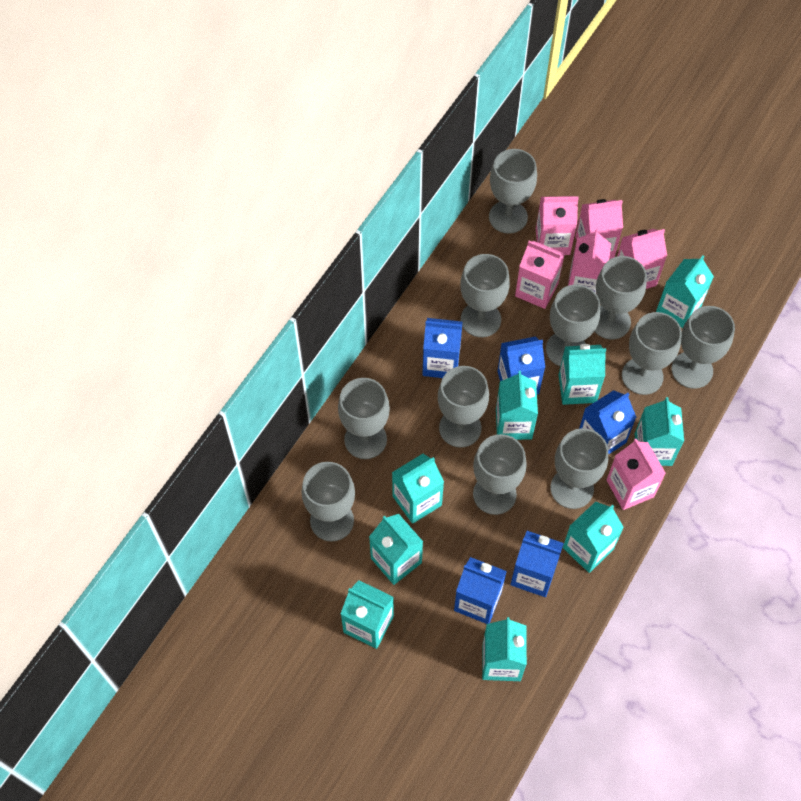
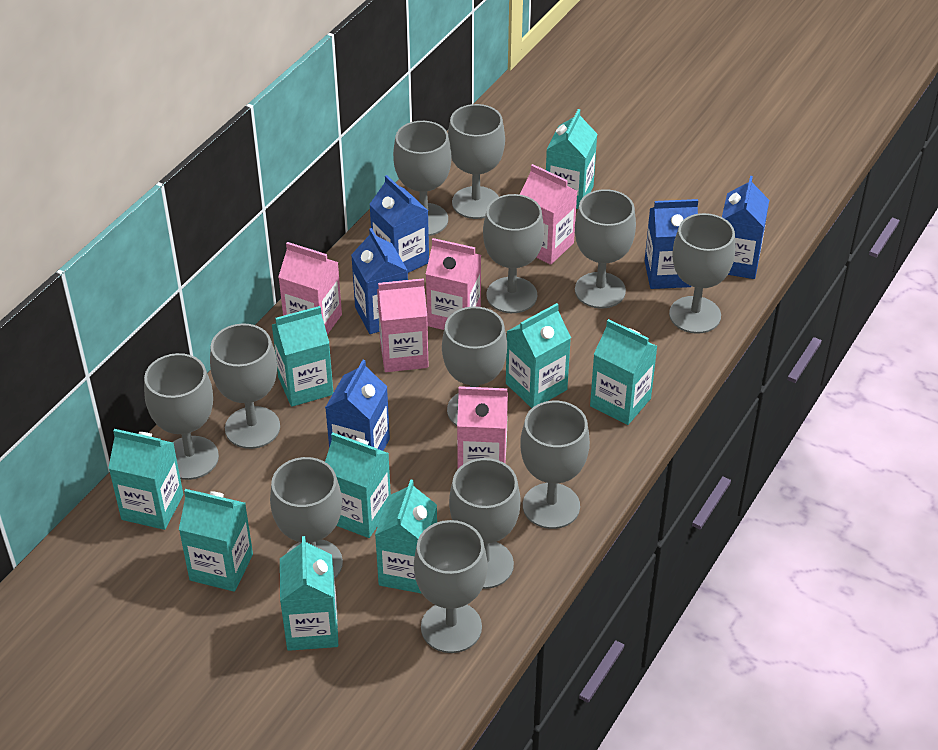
grey goblet: 11 -> 12
pink carton: 6 -> 5

